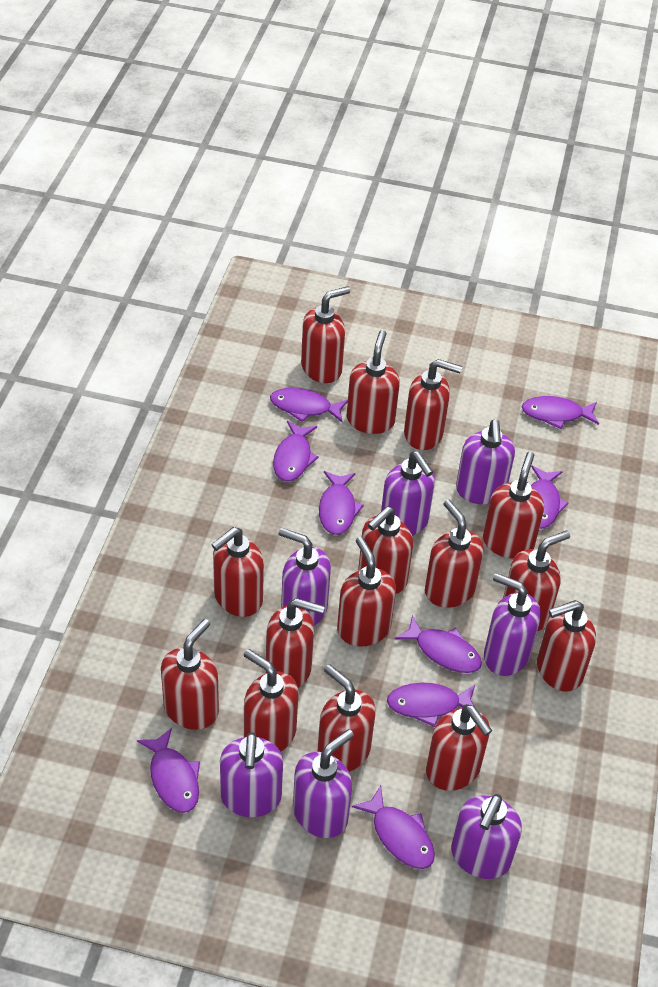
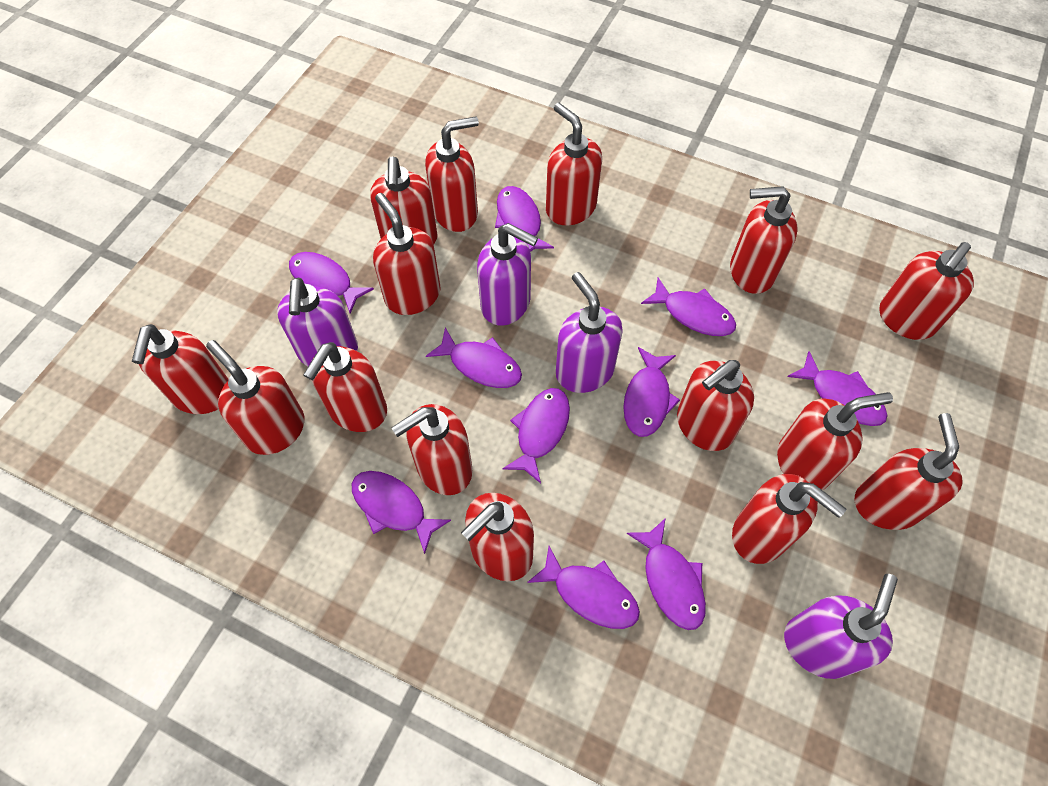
purple fish: 9 -> 10
purple soap dispenser: 7 -> 4

